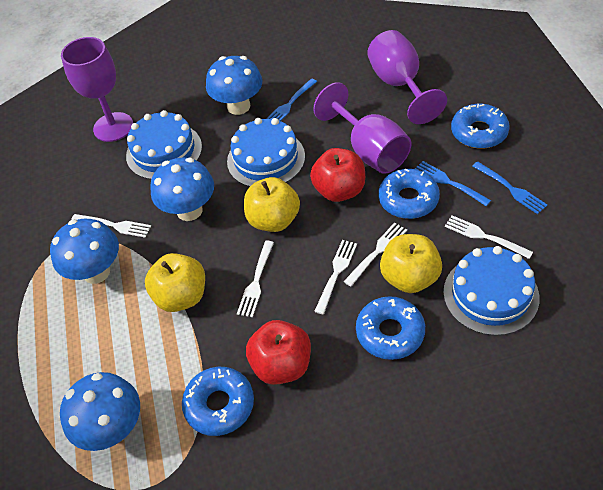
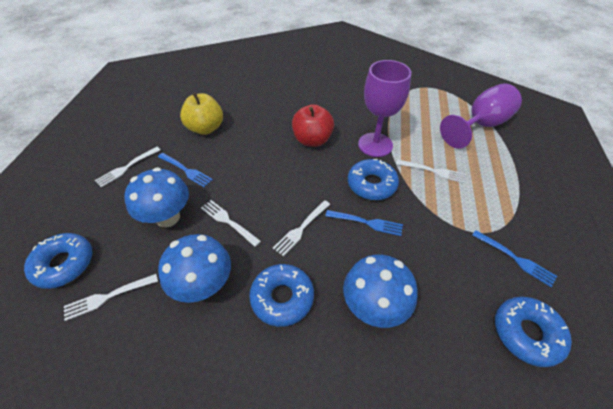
blue cake: 3 -> 0
blue mushroom: 4 -> 3
purple goblet: 3 -> 2
red apple: 2 -> 1
yellow apple: 3 -> 1

